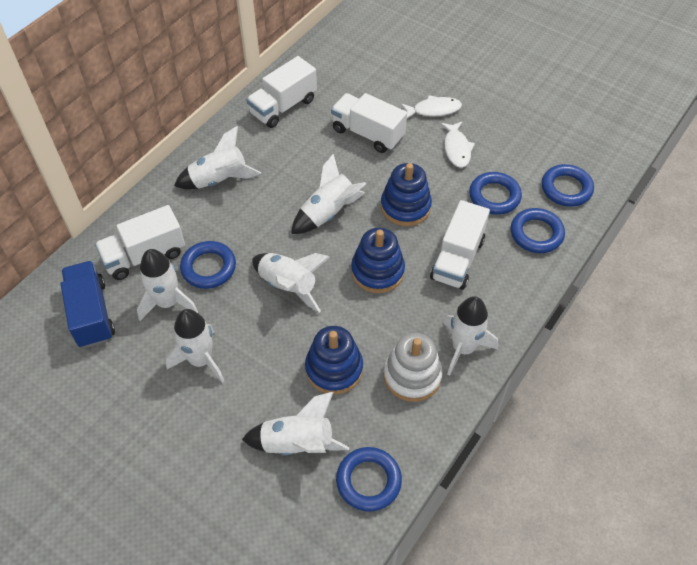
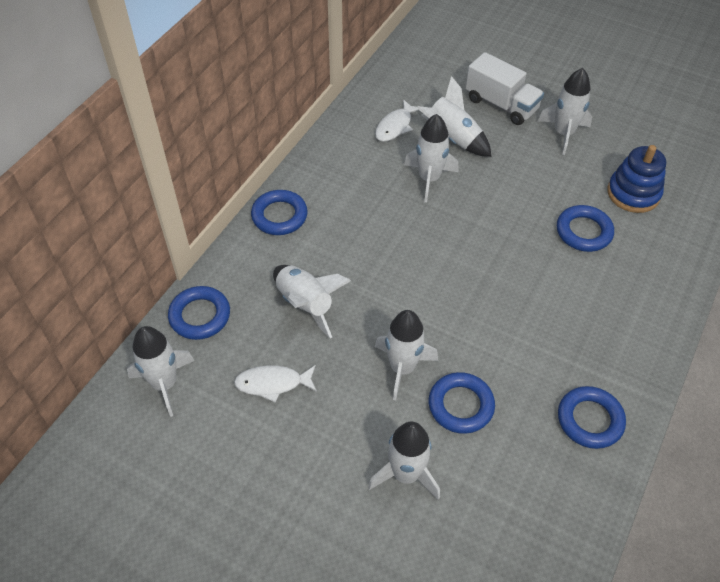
blue stacking toy: 3 -> 1
blue truck: 1 -> 0
white stacking toy: 1 -> 0
white truck: 4 -> 1

